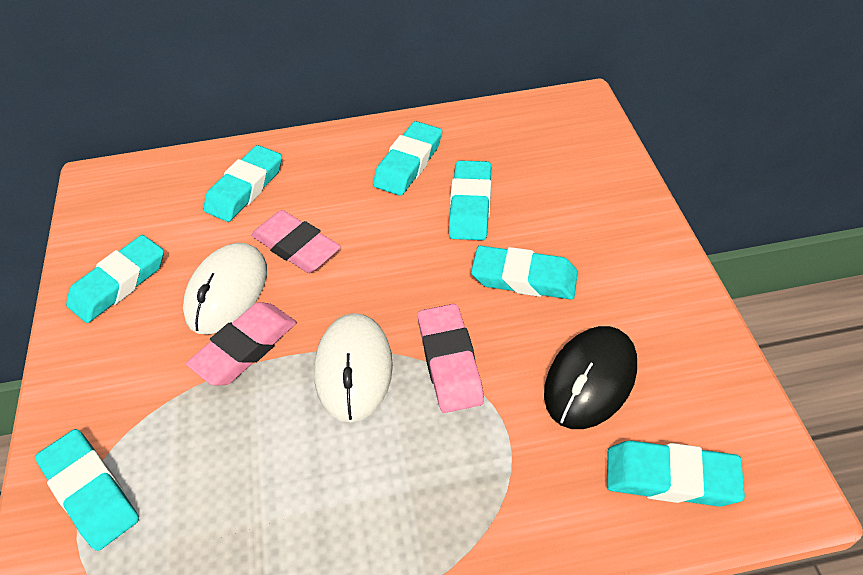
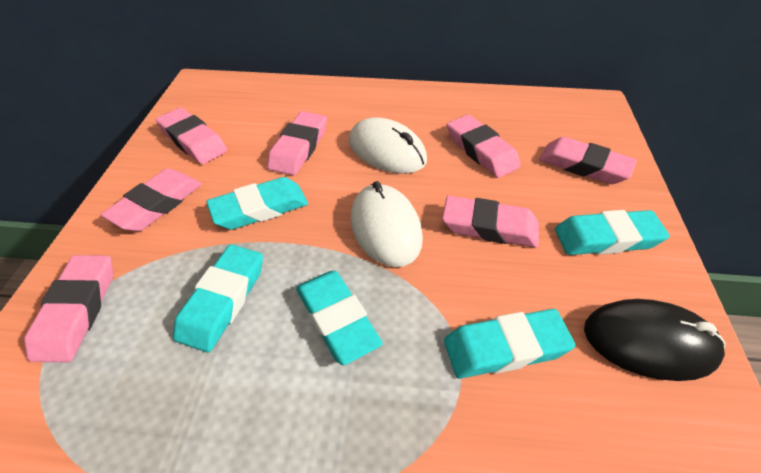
pink eraser: 3 -> 7
turquoise eraser: 7 -> 5

